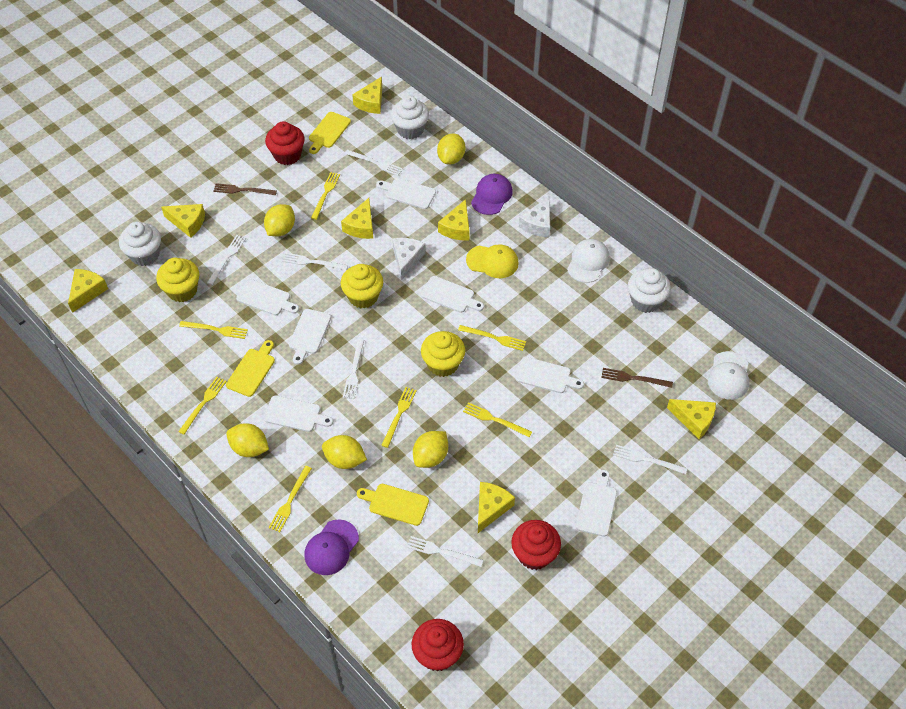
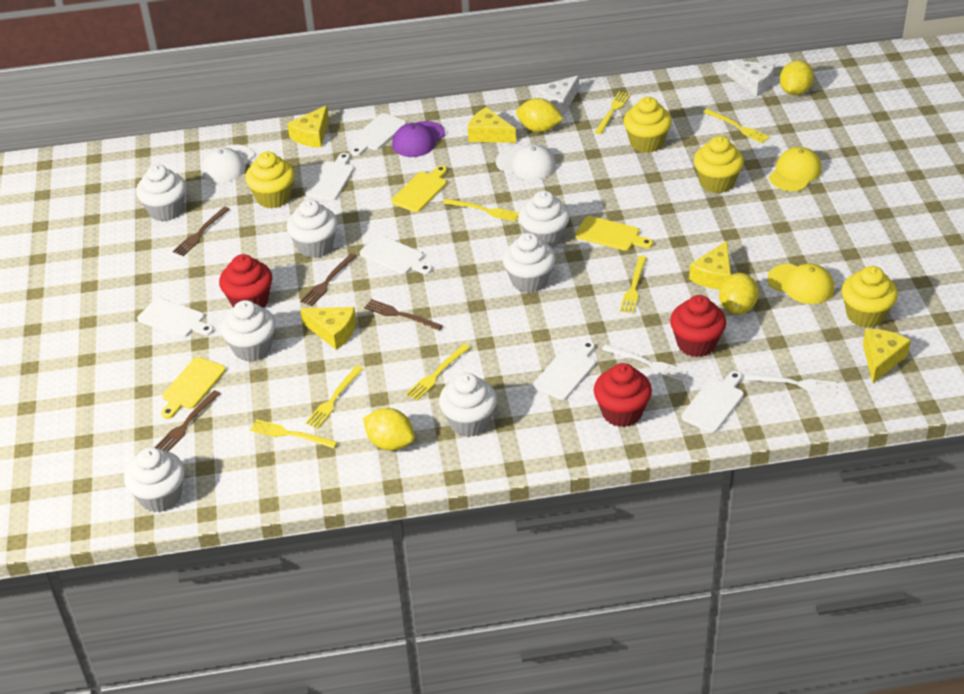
brown fork: 2 -> 4
purple cap: 2 -> 1
white cupcake: 3 -> 7
white cutting board: 7 -> 6
white fork: 6 -> 2
yellow cap: 1 -> 2
yellow cheese: 7 -> 5
yellow cupcake: 3 -> 4
yellow lemon: 5 -> 4

